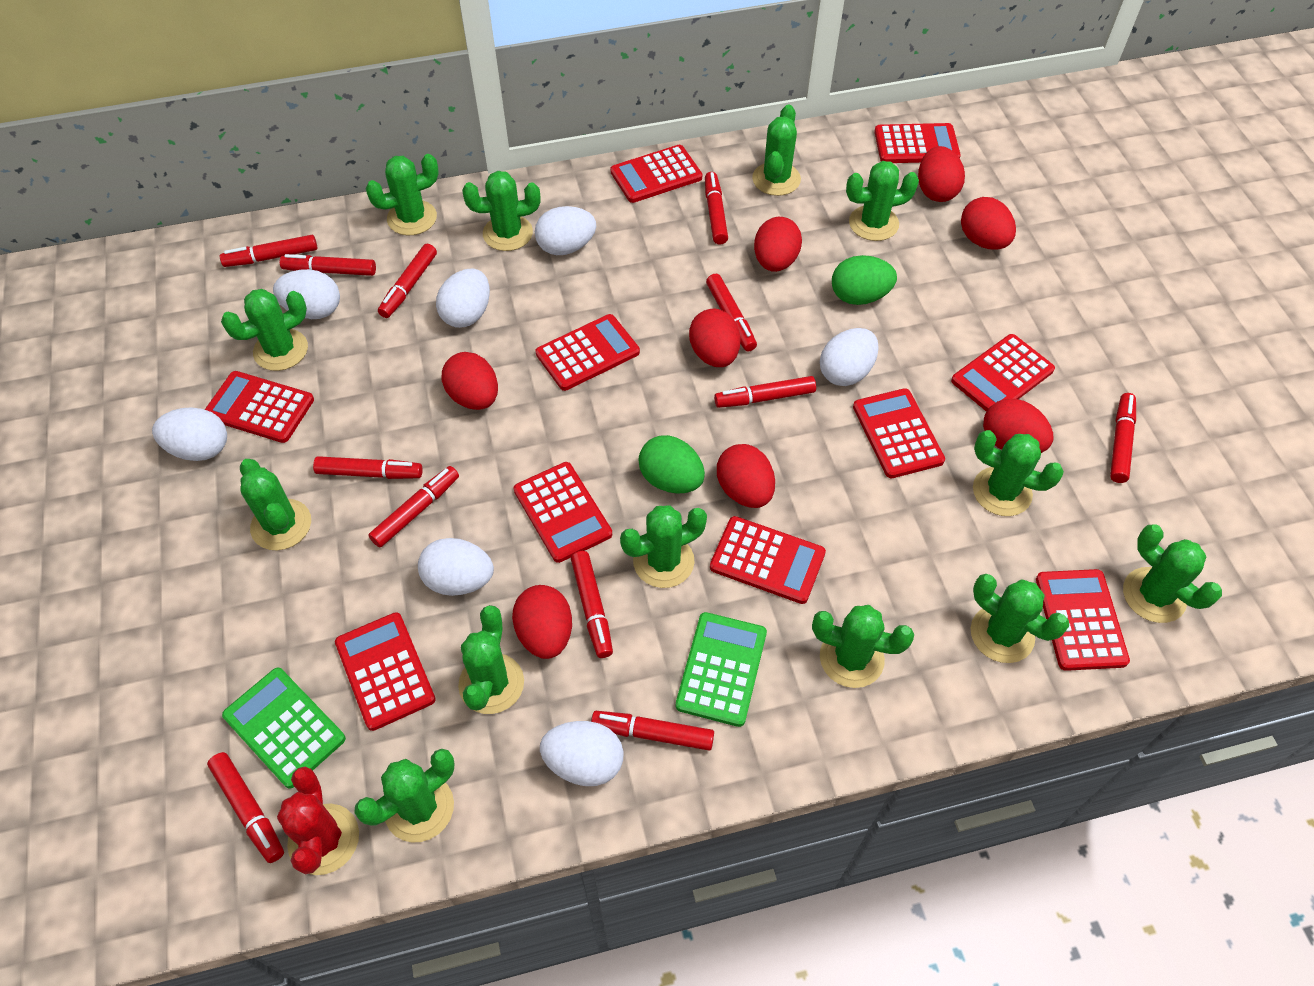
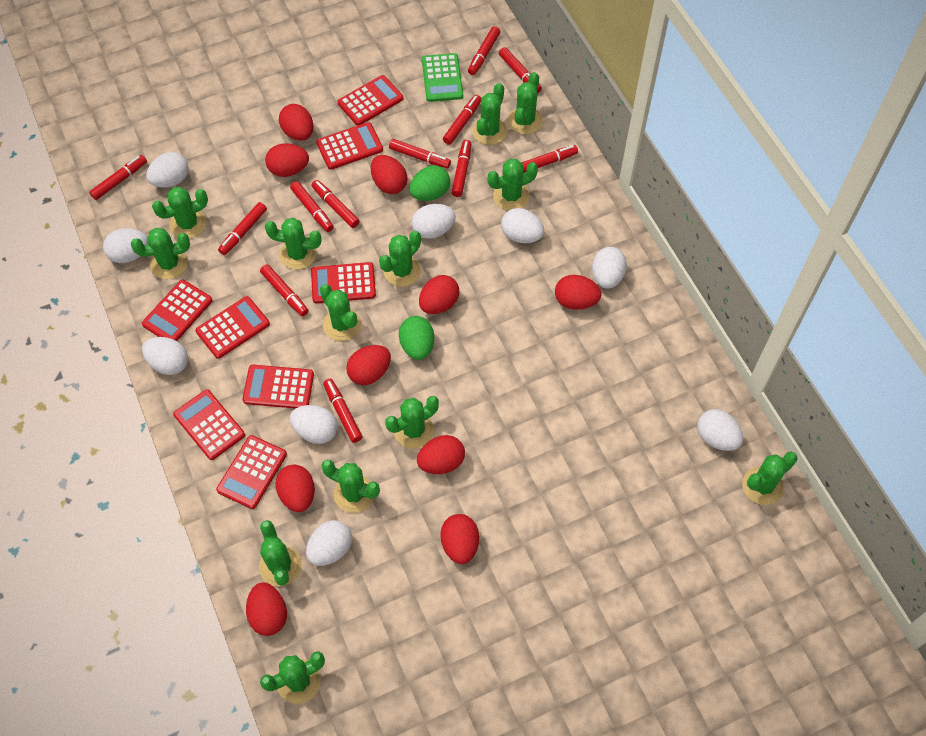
green calculator: 2 -> 1
red cactus: 1 -> 0
red calculator: 10 -> 8
red egg: 8 -> 10
white egg: 7 -> 9

